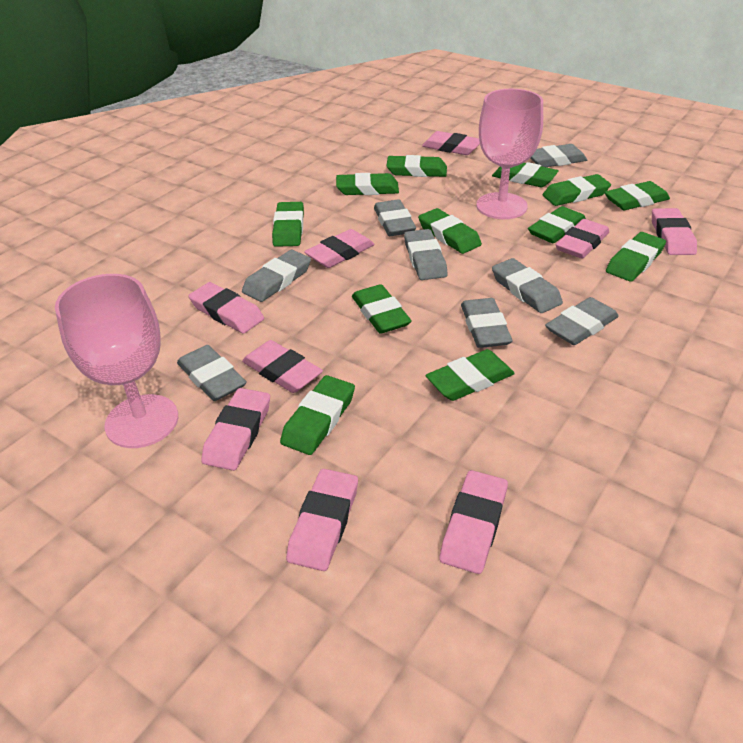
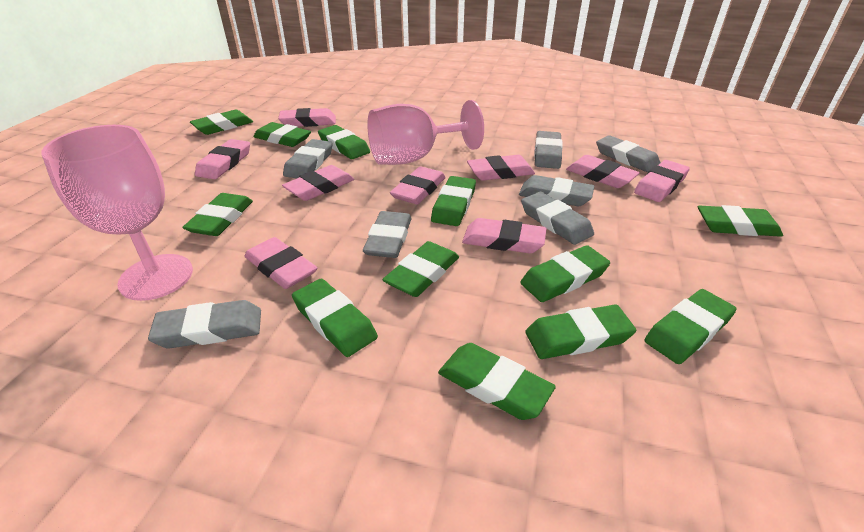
grey eraser: 8 -> 7

